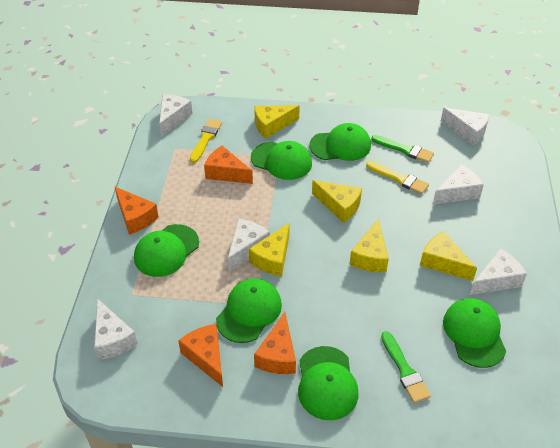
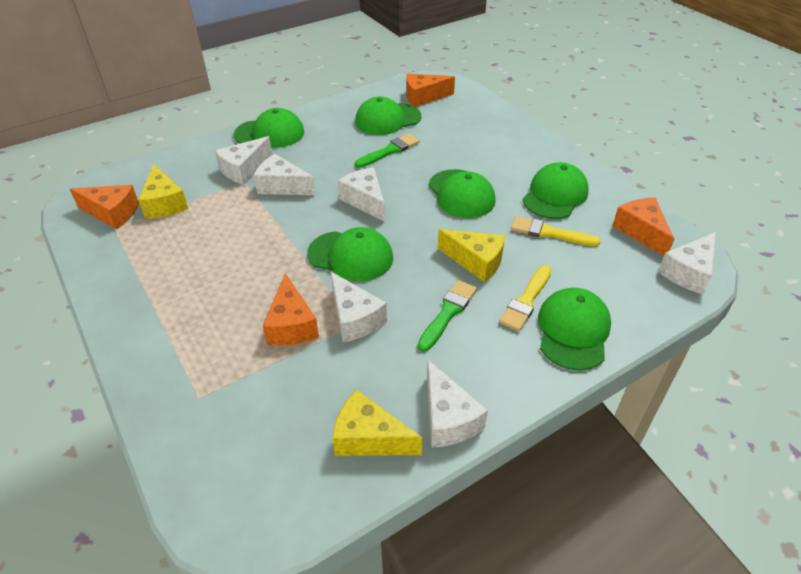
yellow cheese: 5 -> 3

